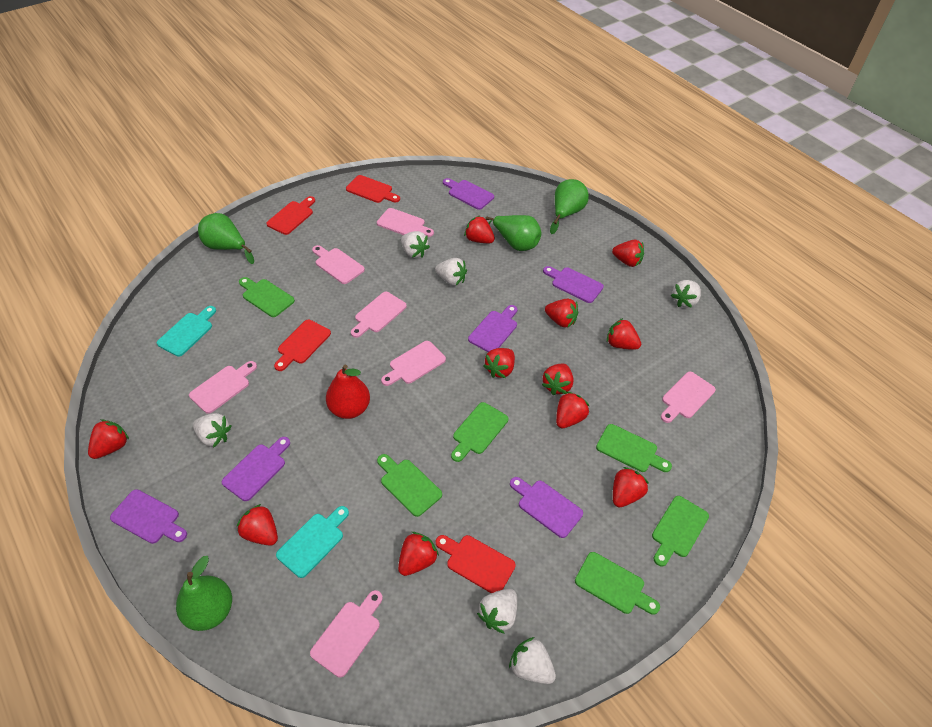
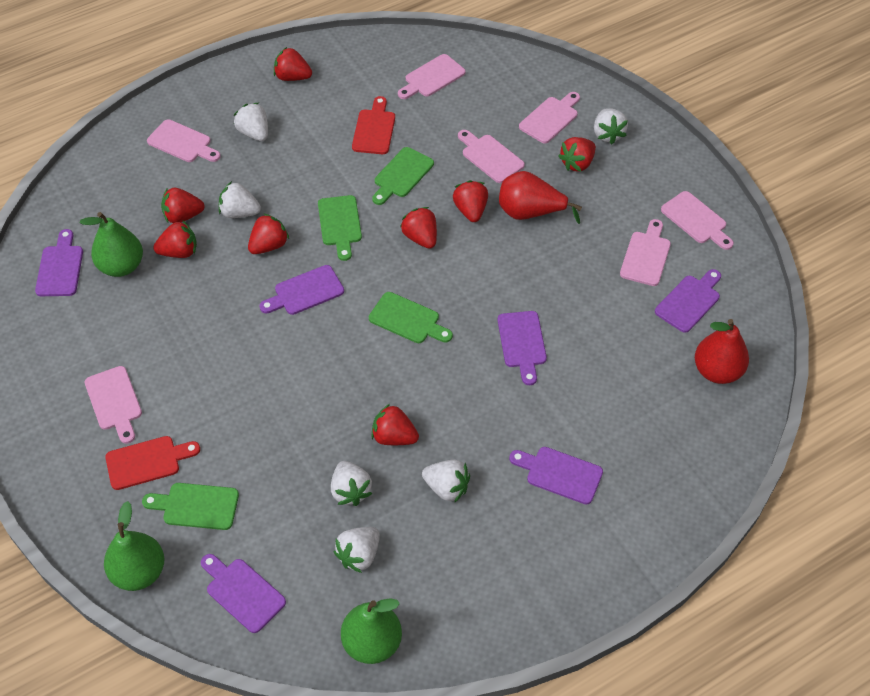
green cutting board: 6 -> 4
green pear: 4 -> 3
red cutting board: 4 -> 2
red pear: 1 -> 2
red strawberry: 11 -> 8
turquoise cutting board: 2 -> 0

